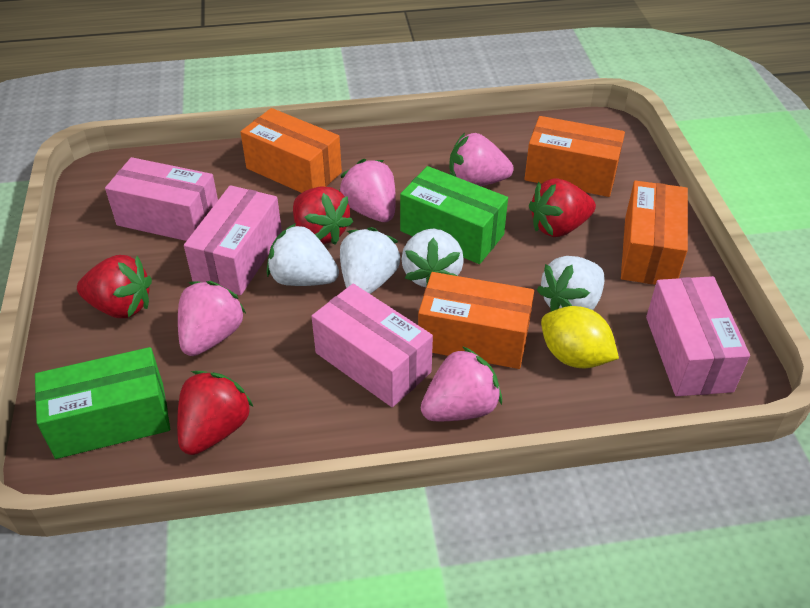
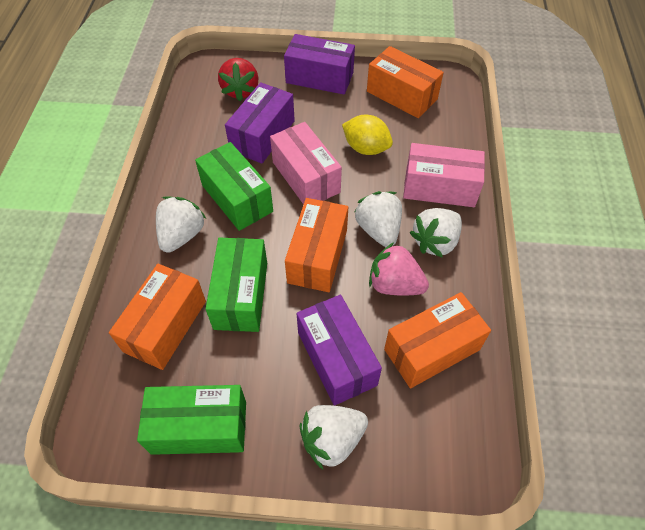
green box: 2 -> 3
pink box: 4 -> 2
pink strawberry: 4 -> 1
purple box: 0 -> 3
red strawberry: 4 -> 1

